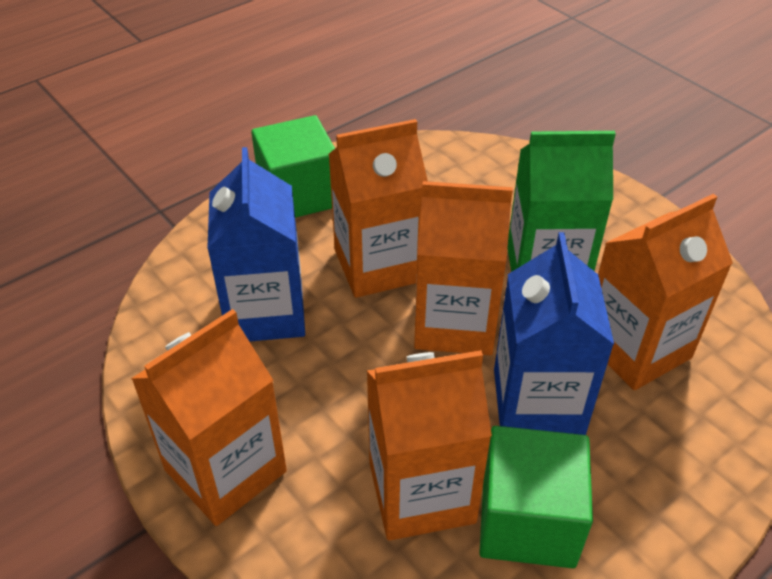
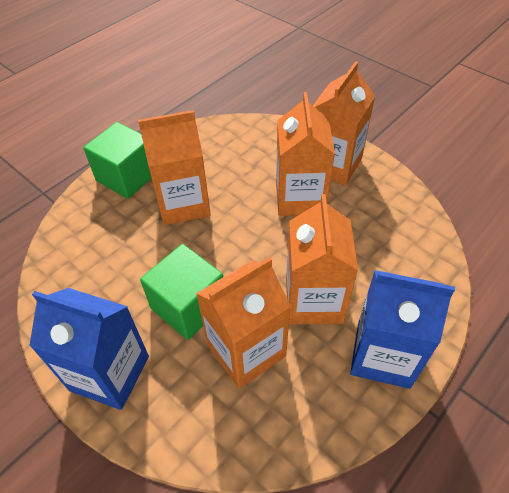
green carton: 1 -> 0

